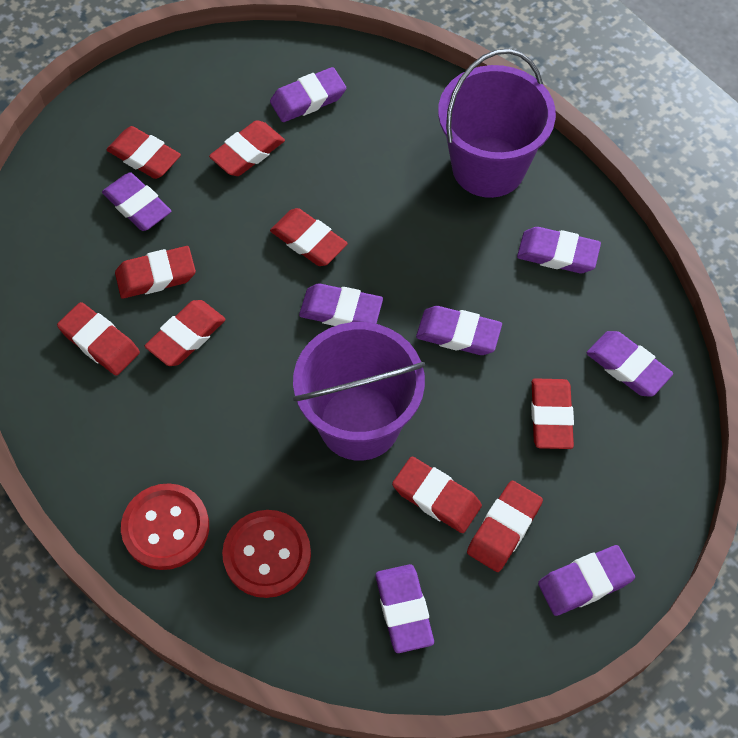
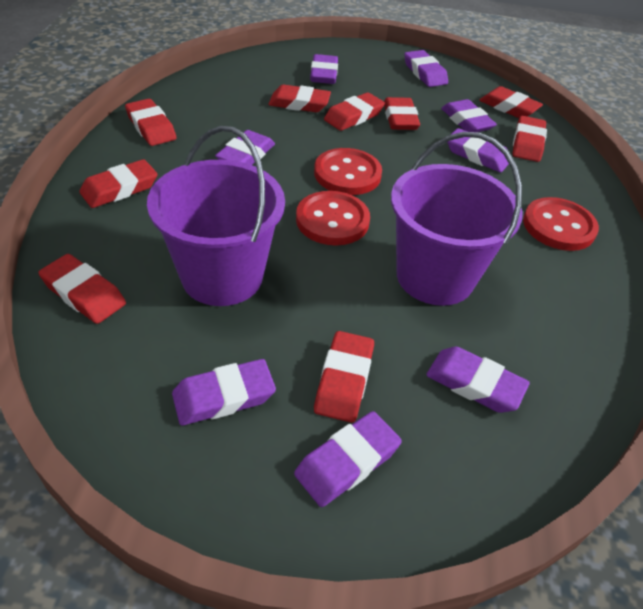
red button: 2 -> 3

